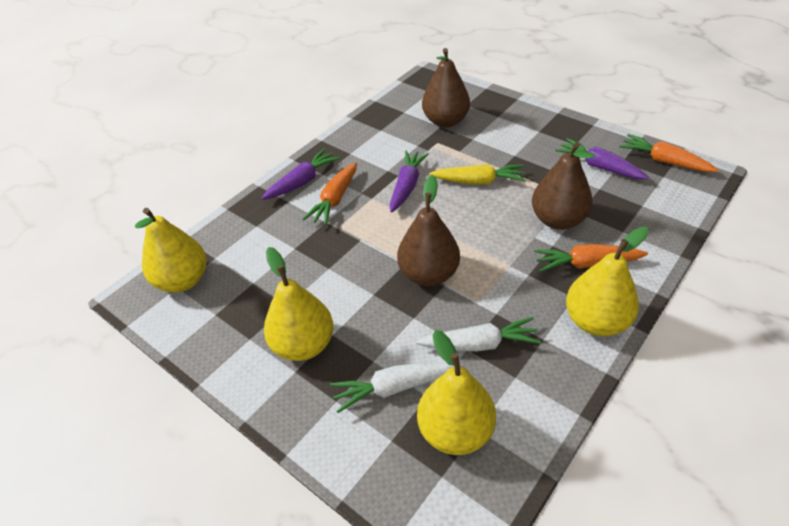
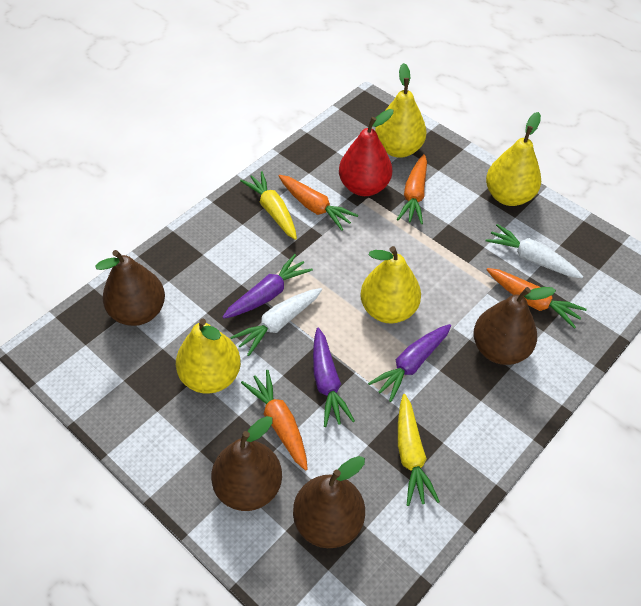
brown pear: 3 -> 4
orange carrot: 3 -> 4
red pear: 0 -> 1
yellow carrot: 1 -> 2

